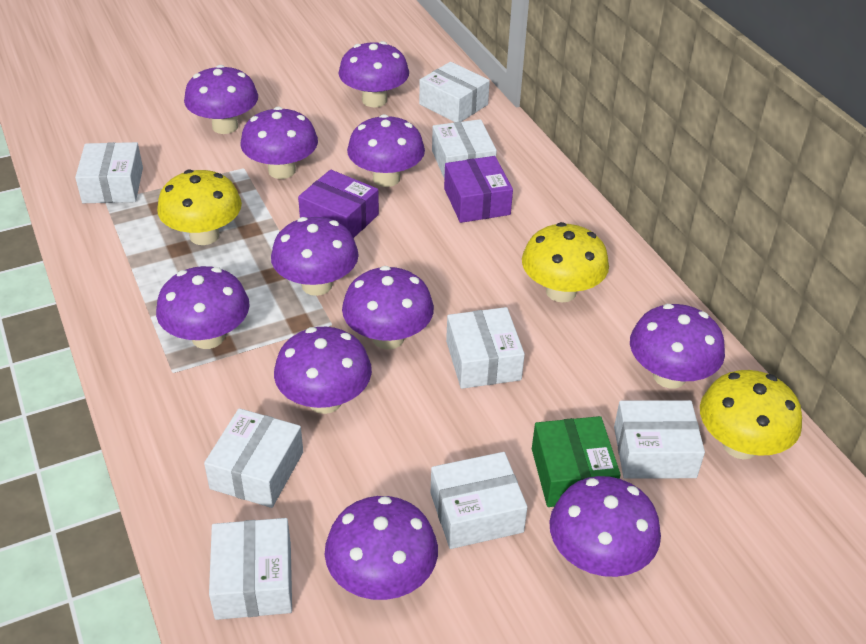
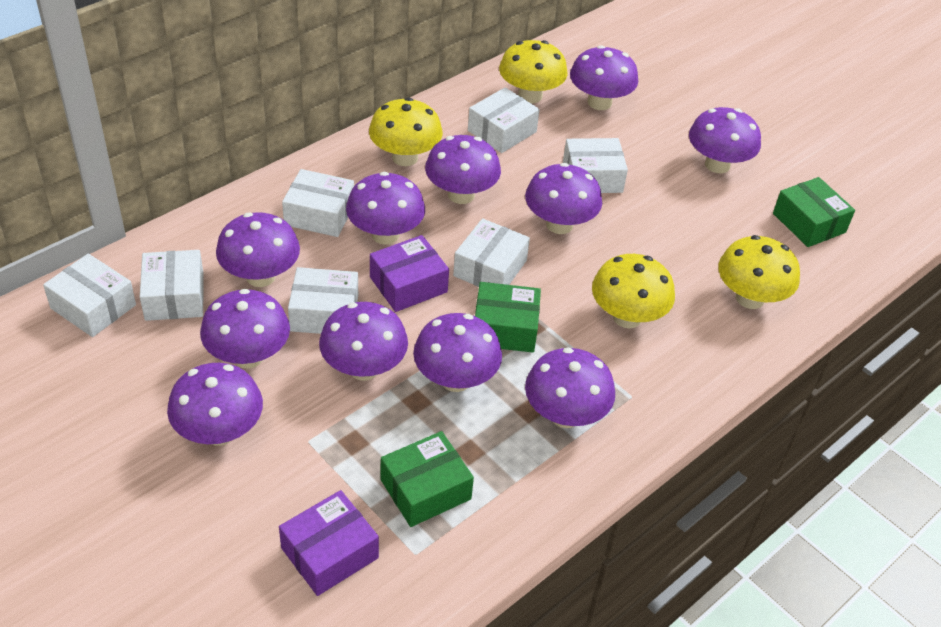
green box: 1 -> 3
white box: 8 -> 7
yellow mushroom: 3 -> 4

